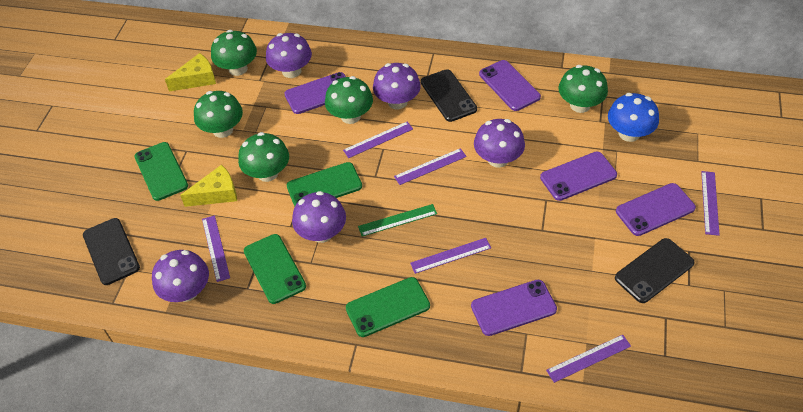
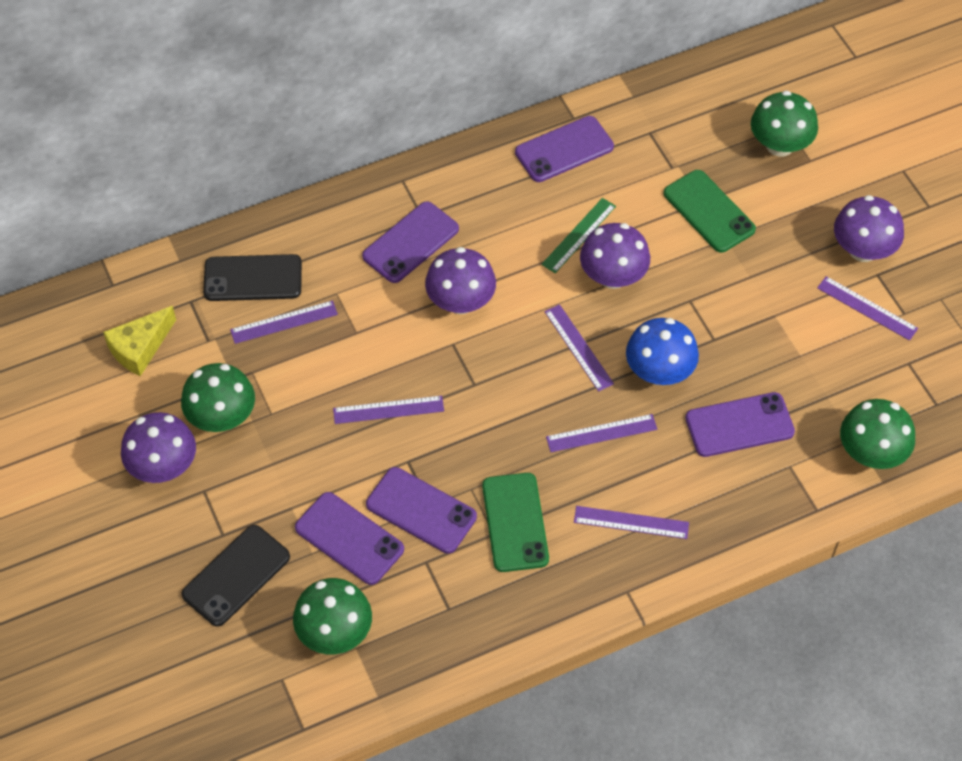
black phone: 3 -> 2
green mushroom: 5 -> 4
green phone: 4 -> 2
purple mushroom: 5 -> 4
yellow cheese: 2 -> 1

